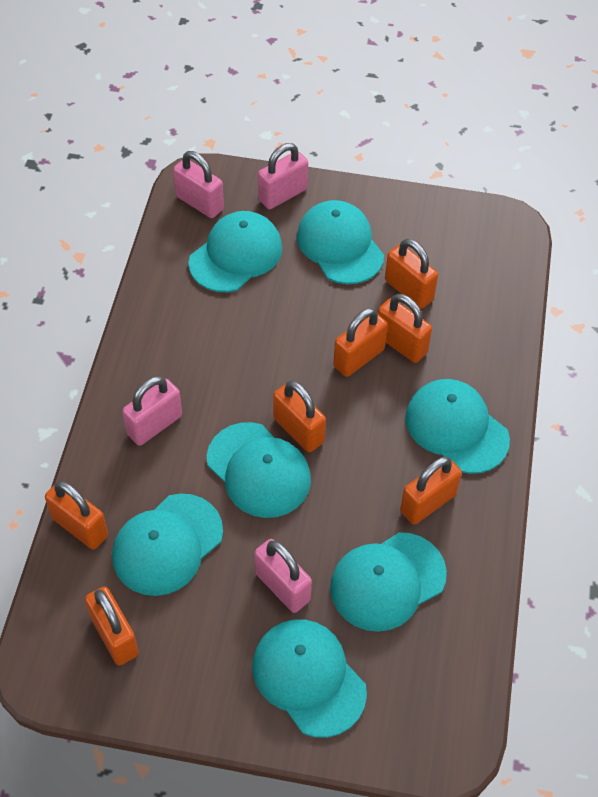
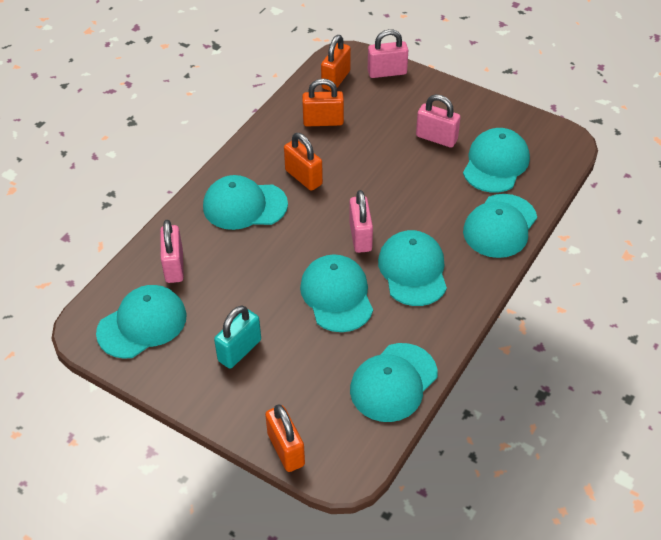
orange padlock: 7 -> 4
turquoise padlock: 0 -> 1

